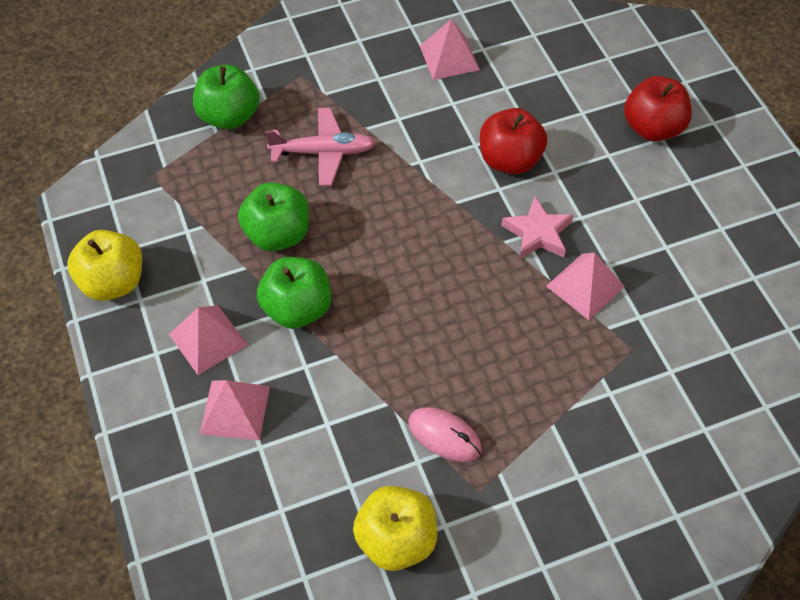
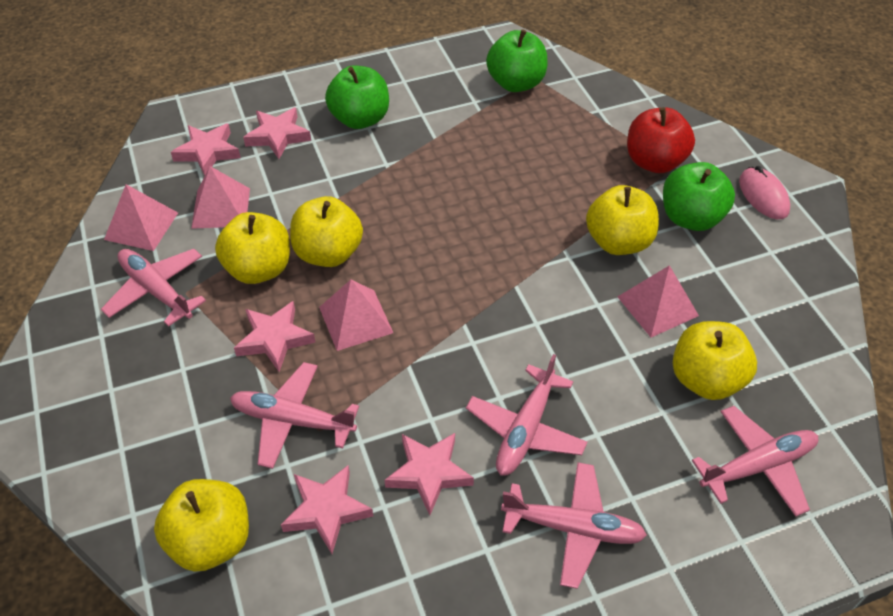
pink plane: 1 -> 5
pink star: 1 -> 5
red apple: 2 -> 1
yellow apple: 2 -> 5

